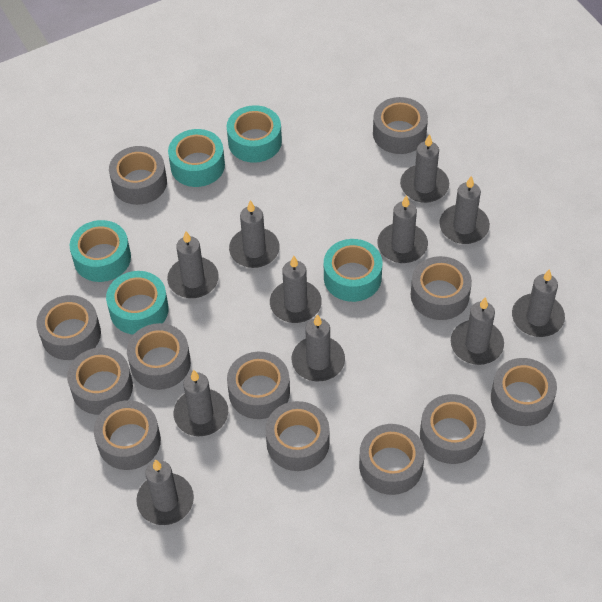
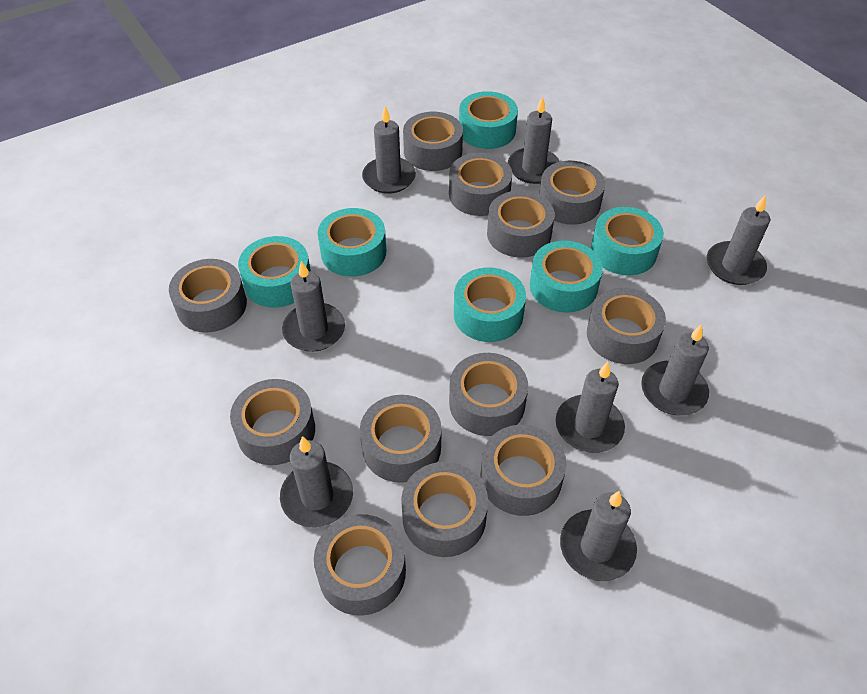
grey candle: 11 -> 8
turquoise tape: 5 -> 6

